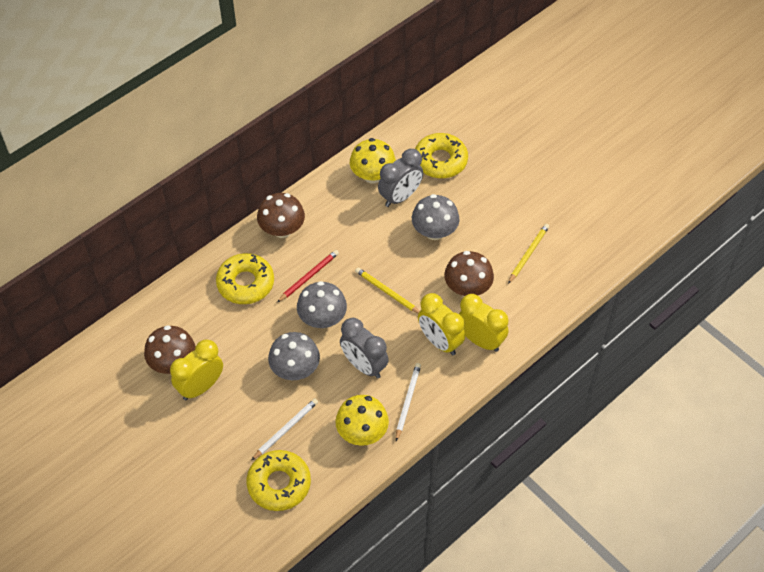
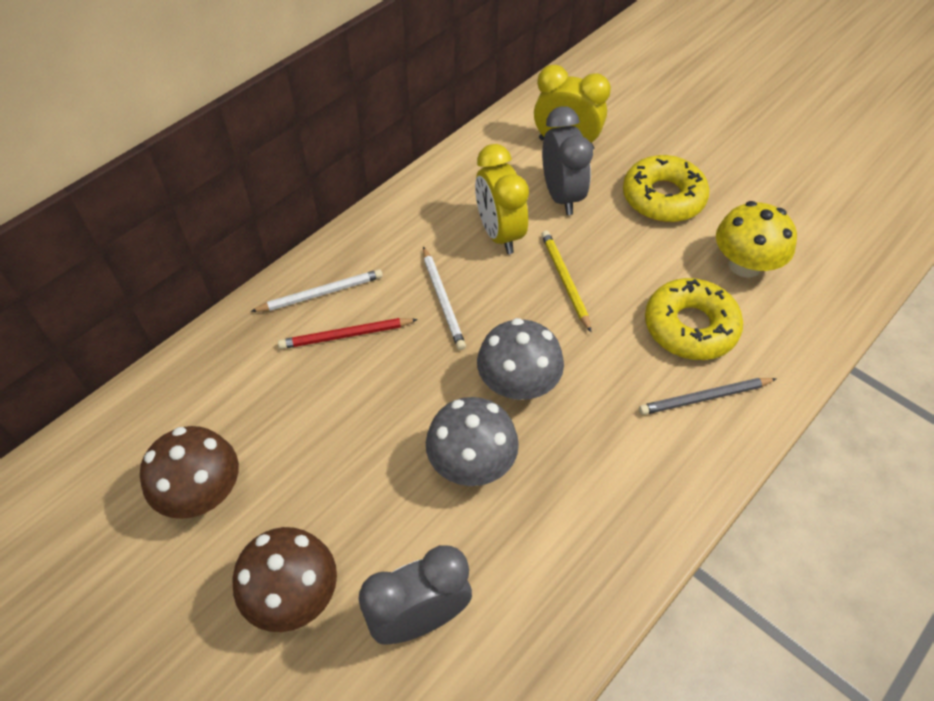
brown mushroom: 3 -> 2
grey mushroom: 3 -> 2
grey pencil: 0 -> 1
yellow clock: 3 -> 2
yellow donut: 3 -> 2
yellow mushroom: 2 -> 1
yellow pencil: 2 -> 1

